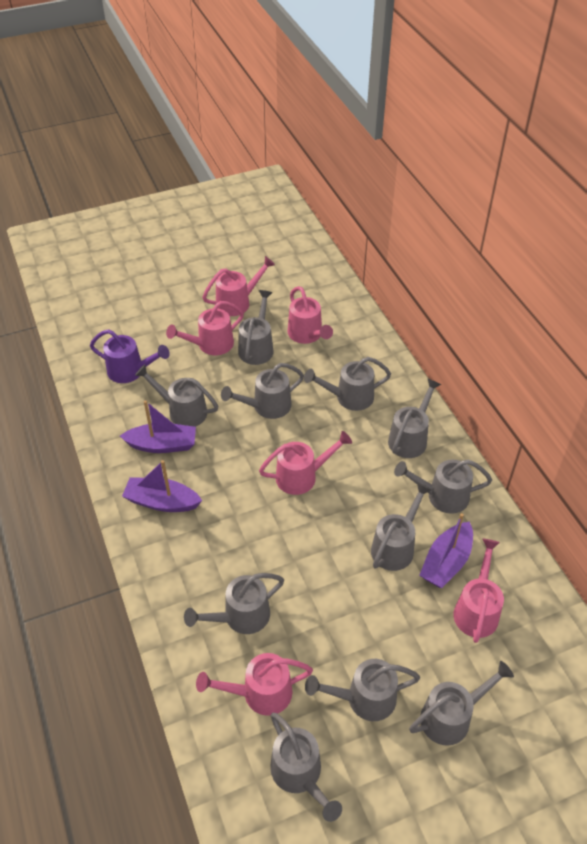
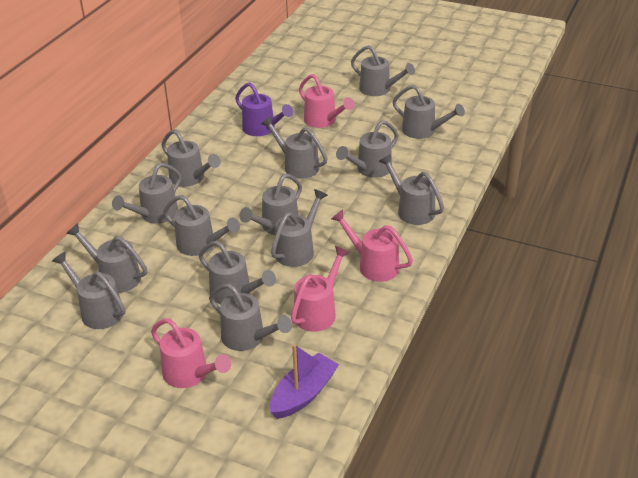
grey watering can: 11 -> 14
pink watering can: 6 -> 4
purple boat: 3 -> 1

